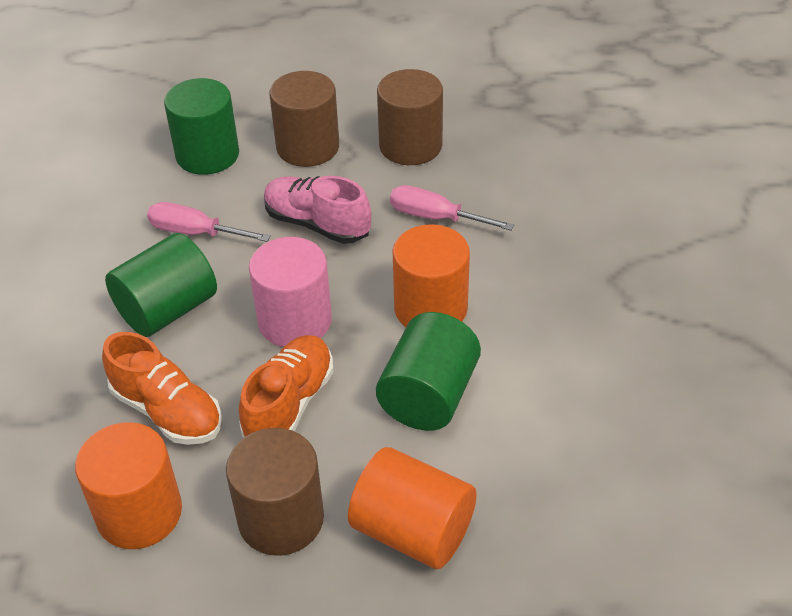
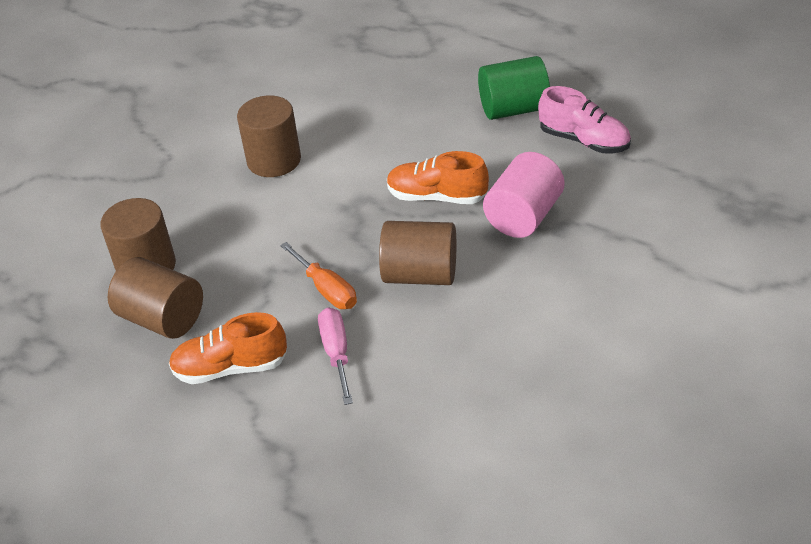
brown cylinder: 3 -> 4
green cylinder: 3 -> 1
orange cylinder: 3 -> 0
orange screwdriver: 0 -> 1
pink screwdriver: 2 -> 1

